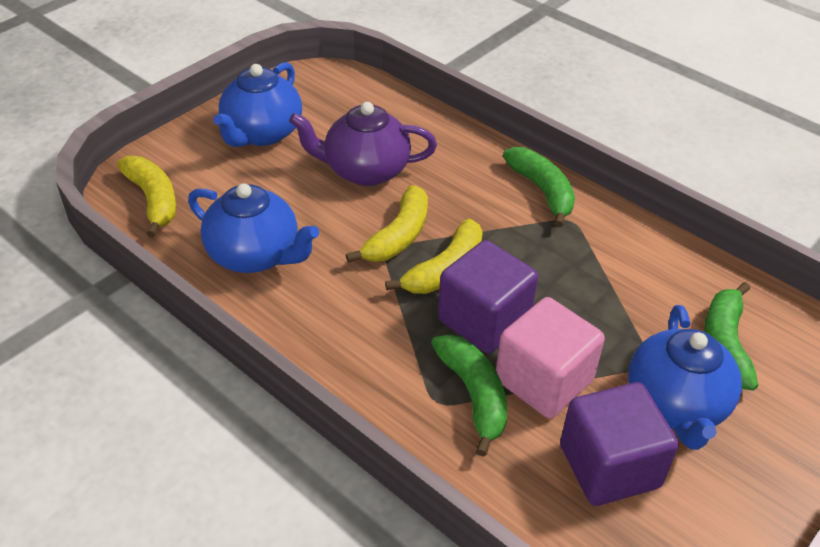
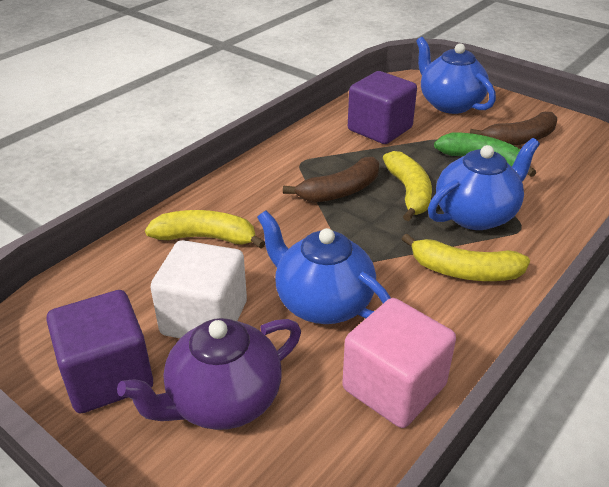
brown banana: 0 -> 2
green banana: 3 -> 1
white cube: 0 -> 1

